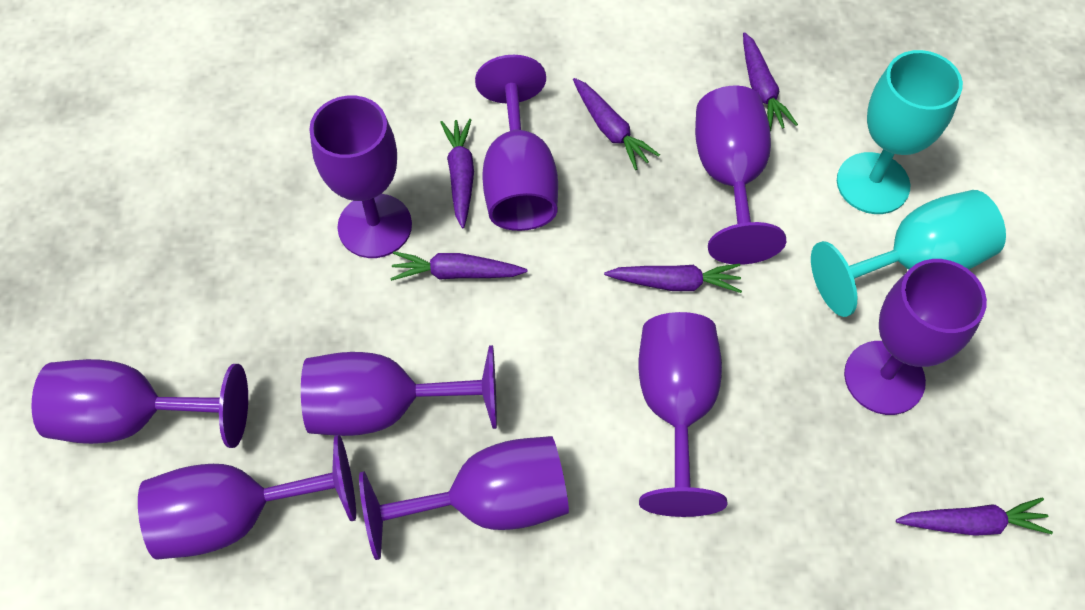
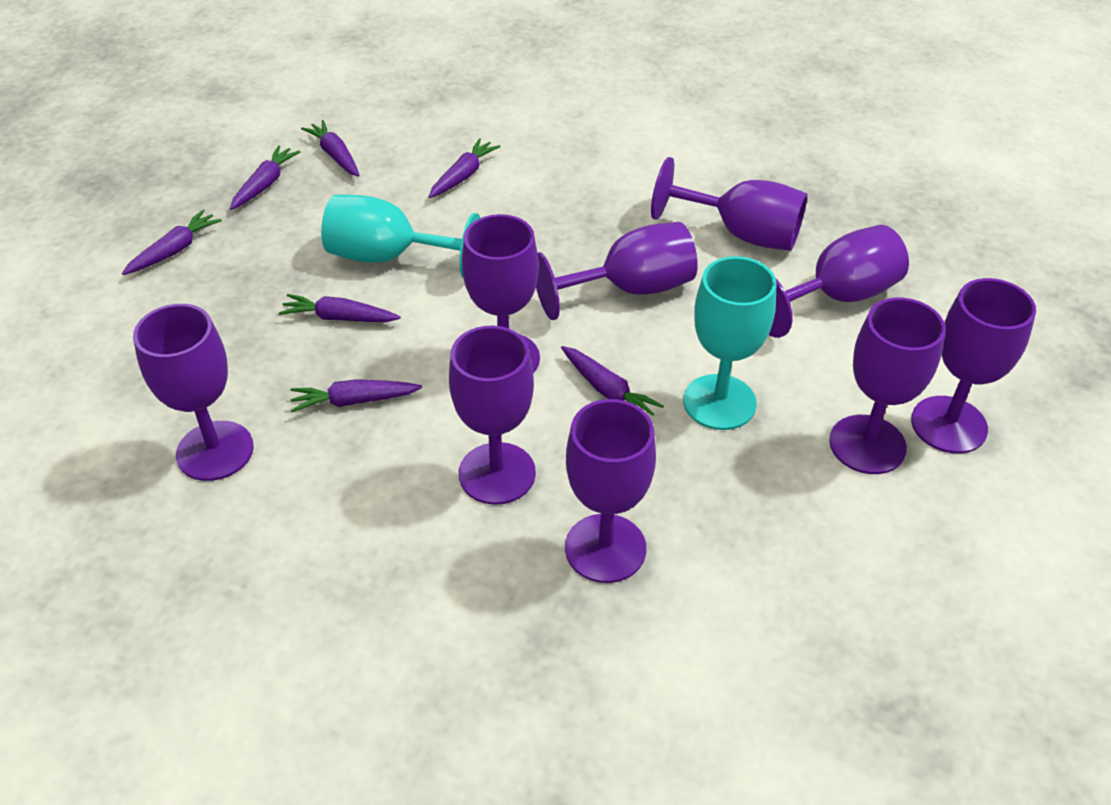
purple carrot: 6 -> 7

